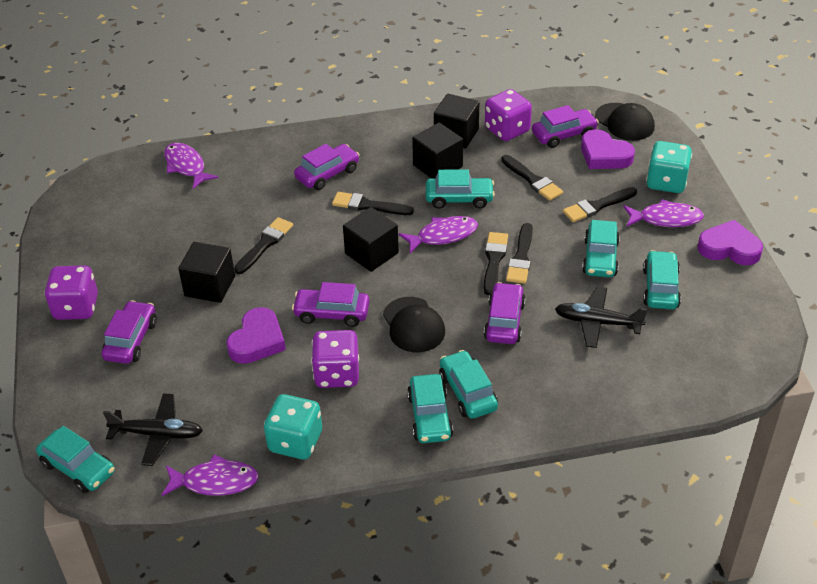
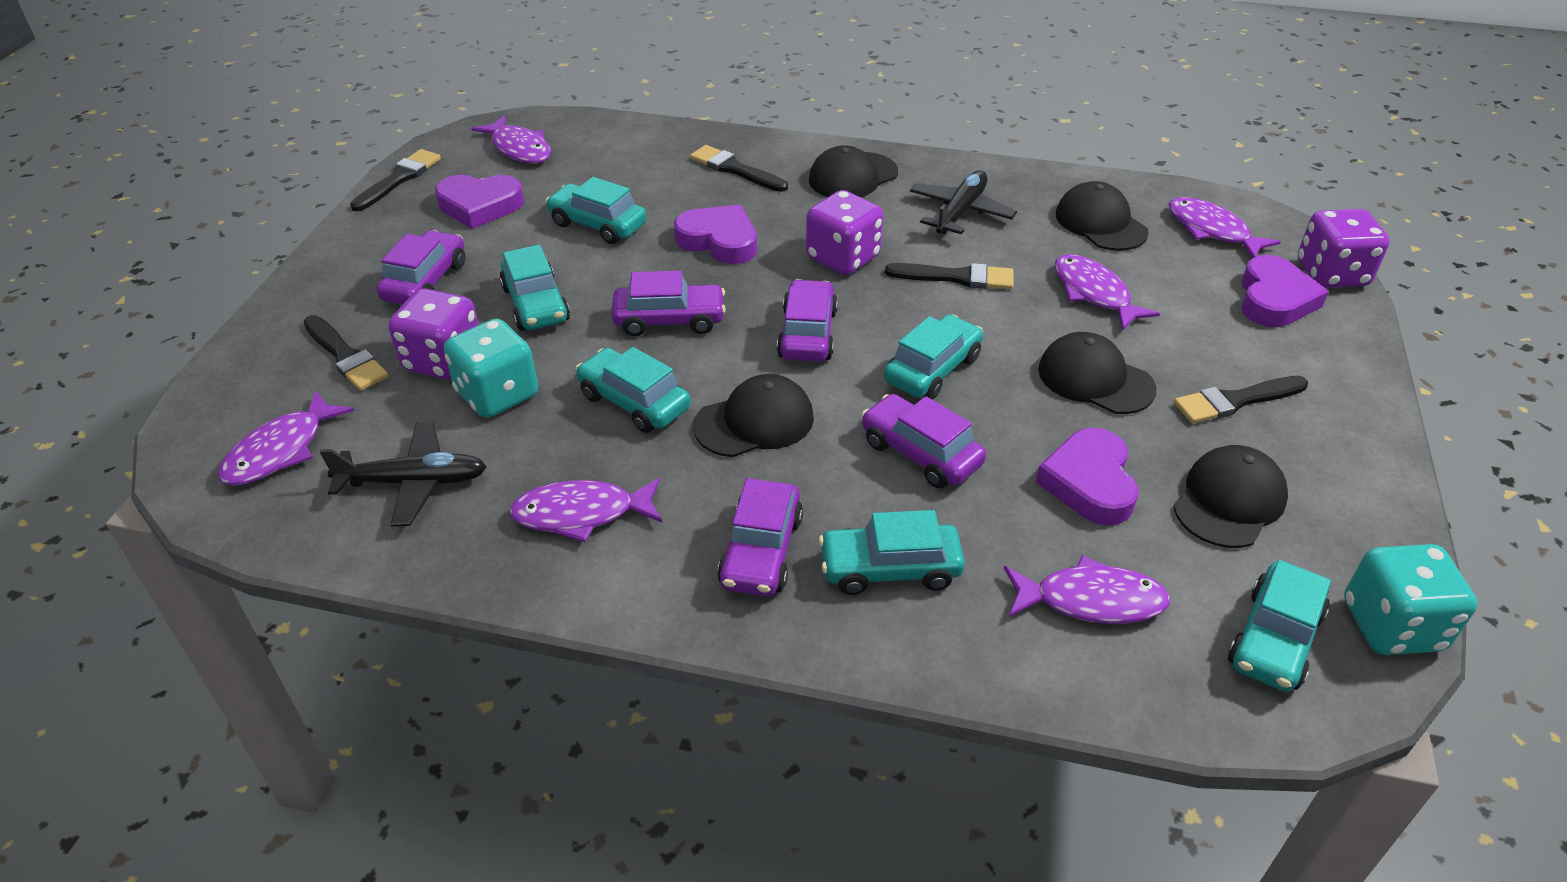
black brush: 6 -> 5
black cap: 2 -> 5
black cube: 4 -> 0
purple fish: 4 -> 6
purple heart: 3 -> 4

